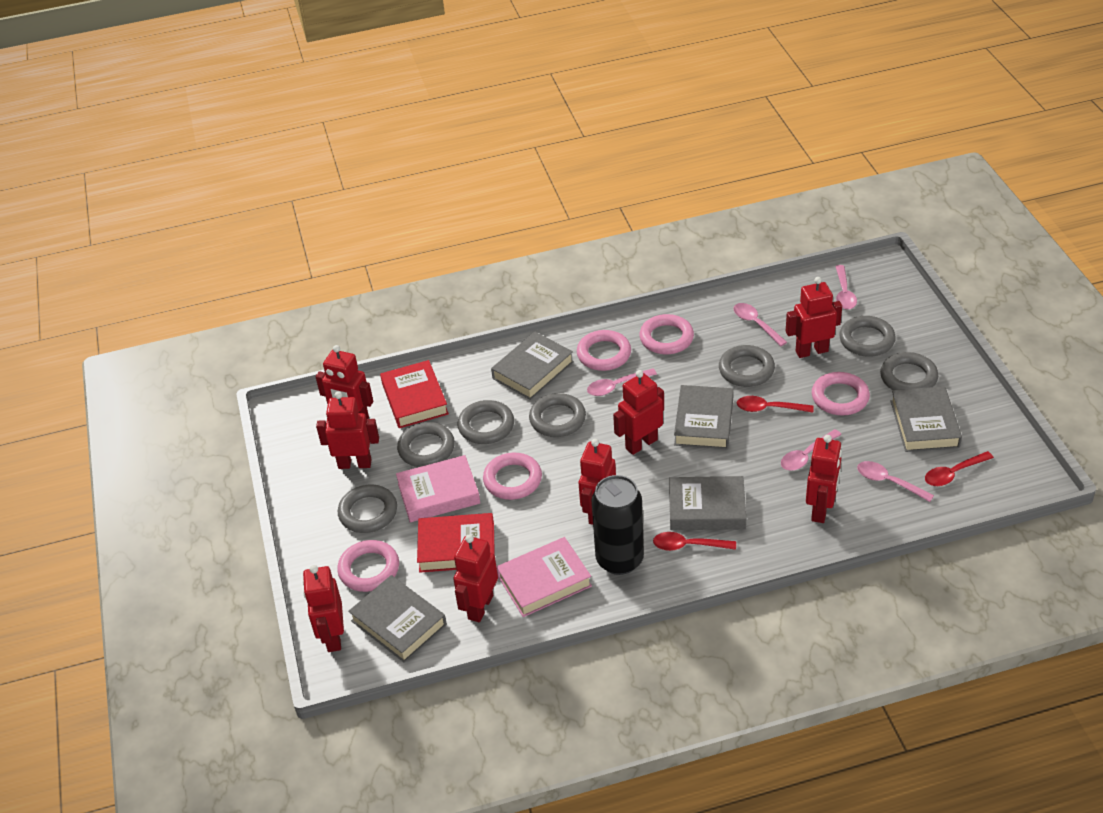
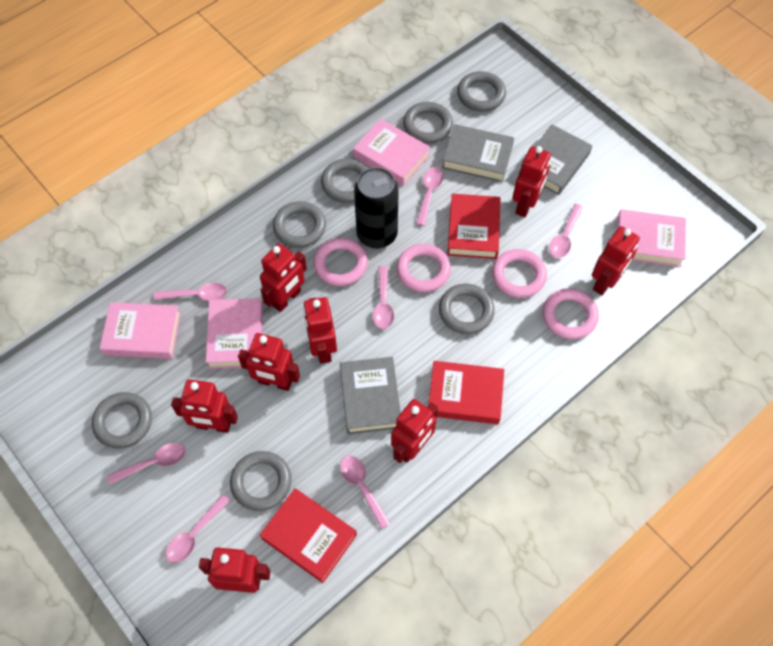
grey book: 5 -> 3
pink book: 2 -> 4
pink ring: 5 -> 4
pink spoon: 5 -> 7
red book: 2 -> 3
red spoon: 3 -> 0

